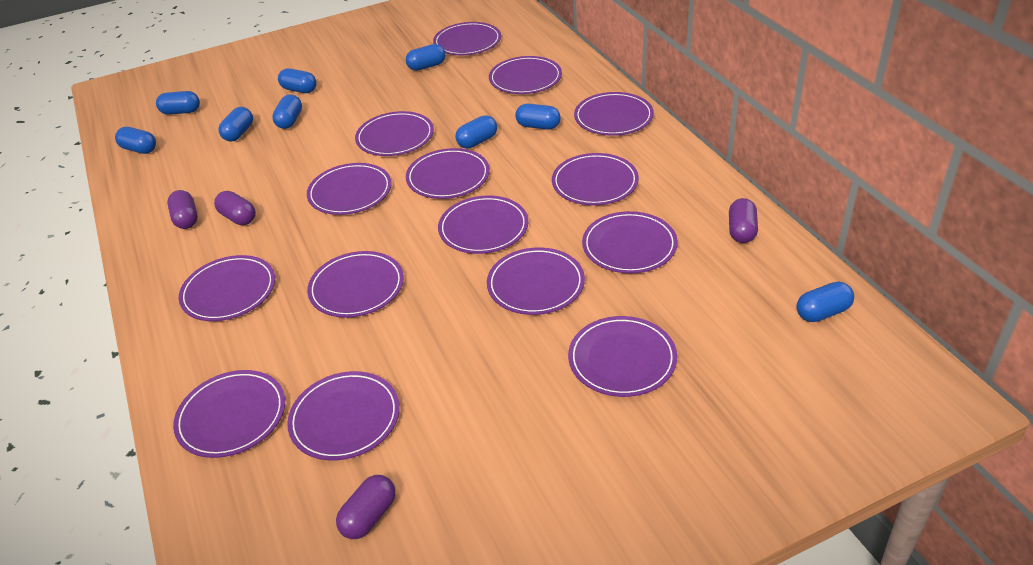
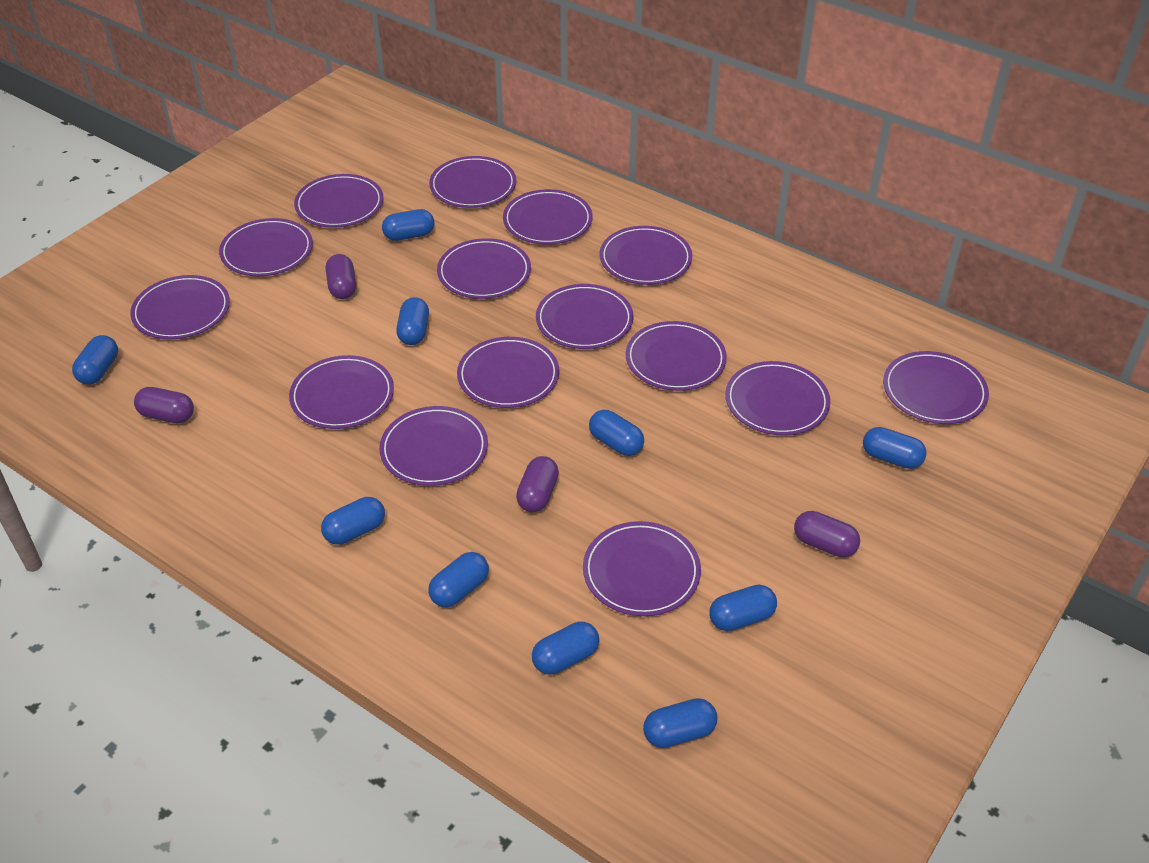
blue capsule: 9 -> 10

